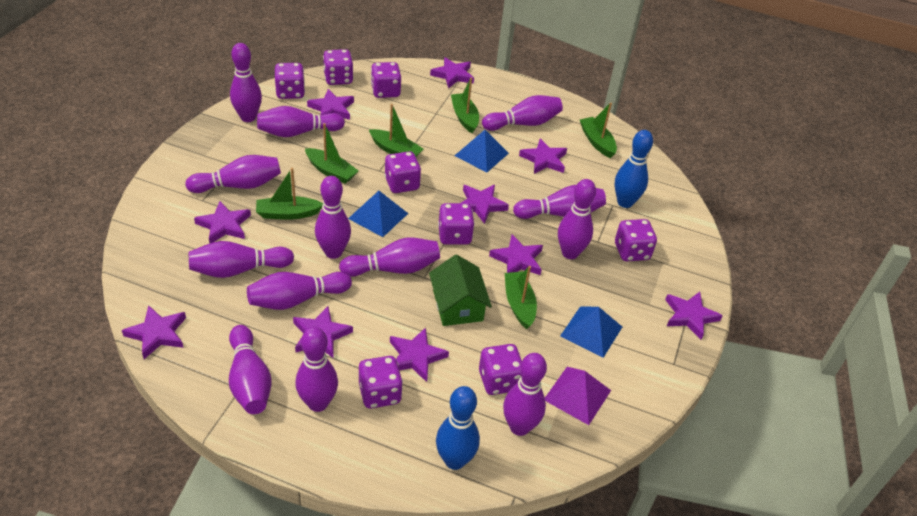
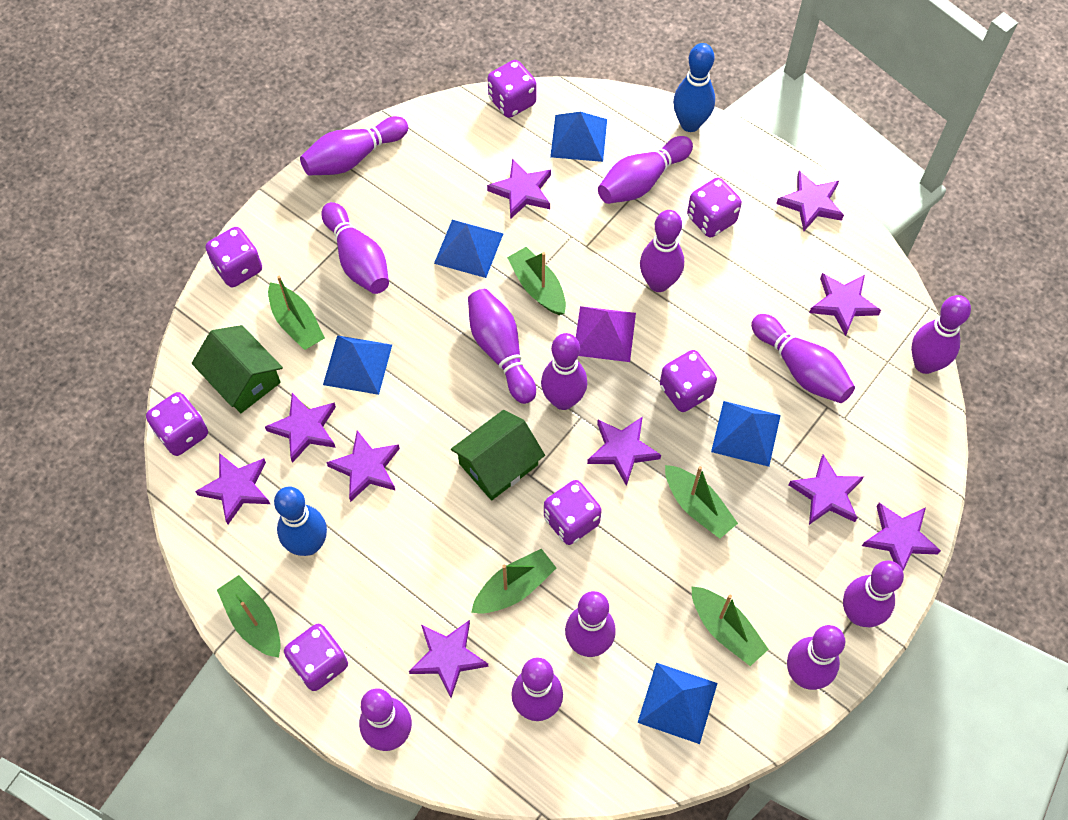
blue pyramid: 3 -> 5
green house: 1 -> 2
purple dice: 8 -> 7

